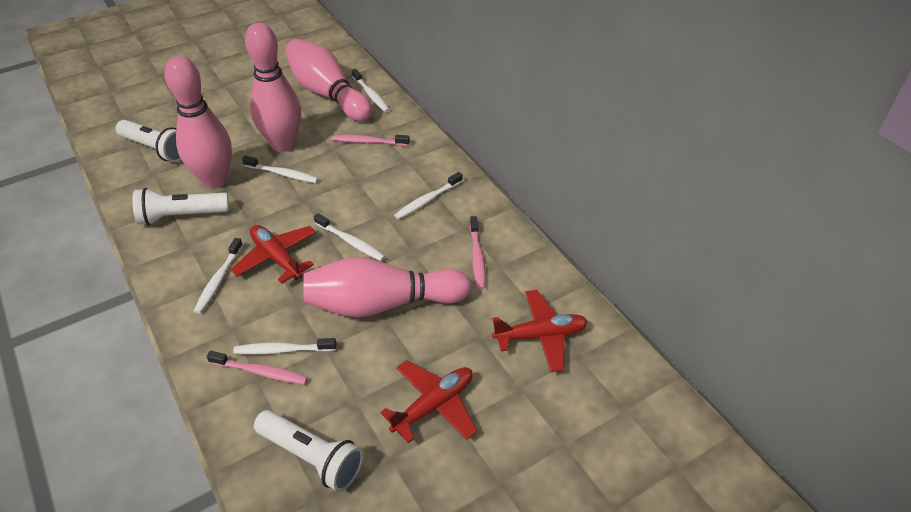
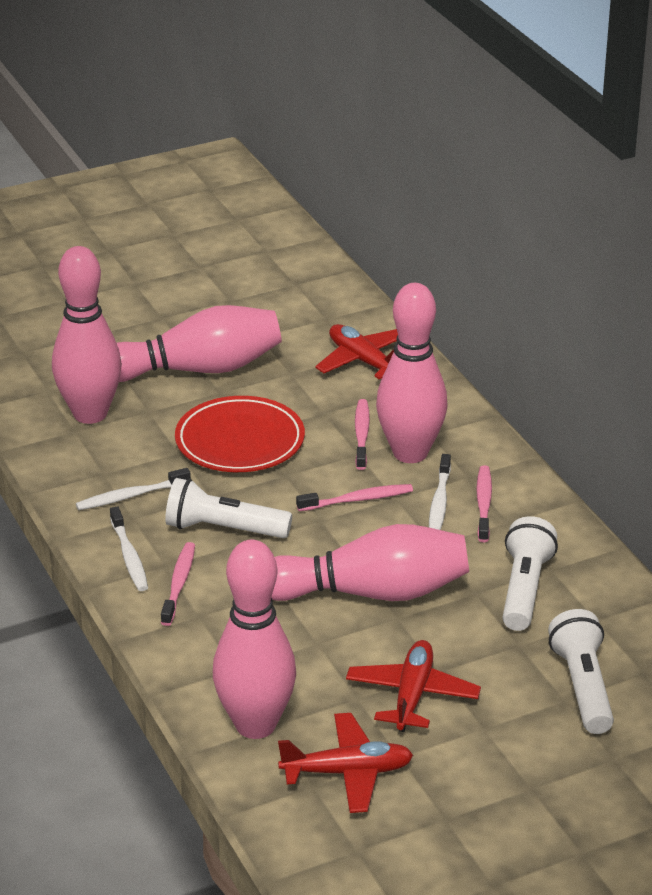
pink bowling pin: 4 -> 5
pink toothbrush: 3 -> 4
red plate: 0 -> 1
white toothbrush: 6 -> 3

